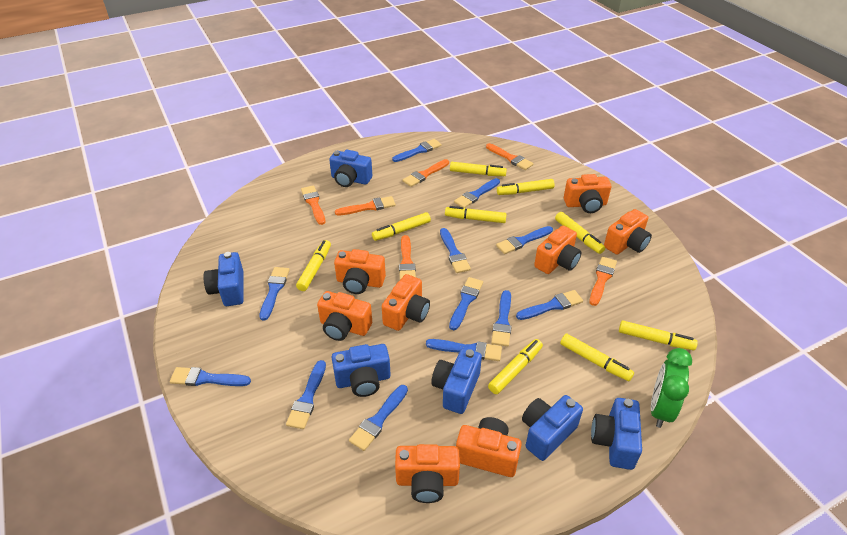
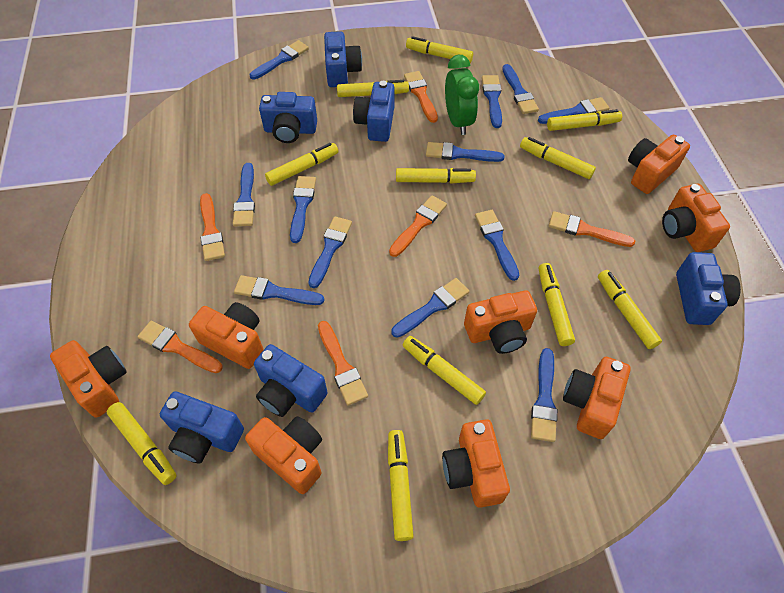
yellow marker: 9 -> 11

